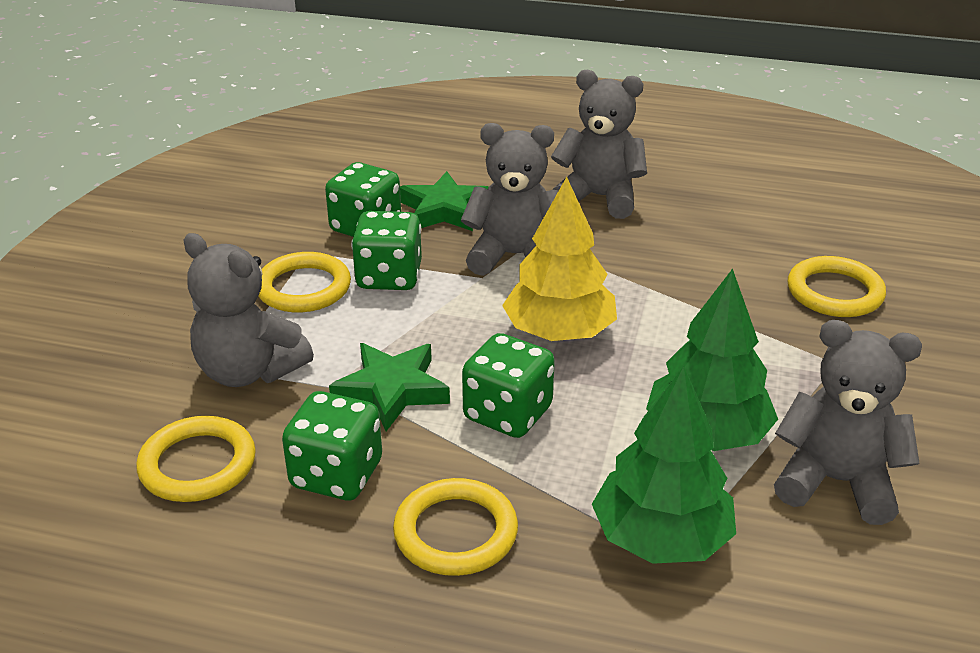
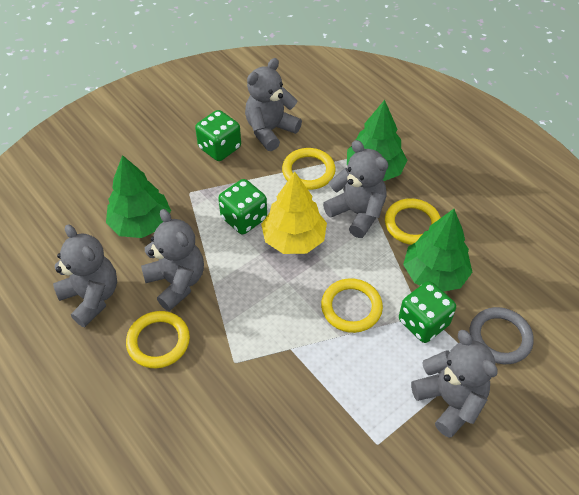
green dice: 4 -> 3
green star: 2 -> 0
green tree: 2 -> 3
grey ring: 0 -> 1
grey teddy bear: 4 -> 5

